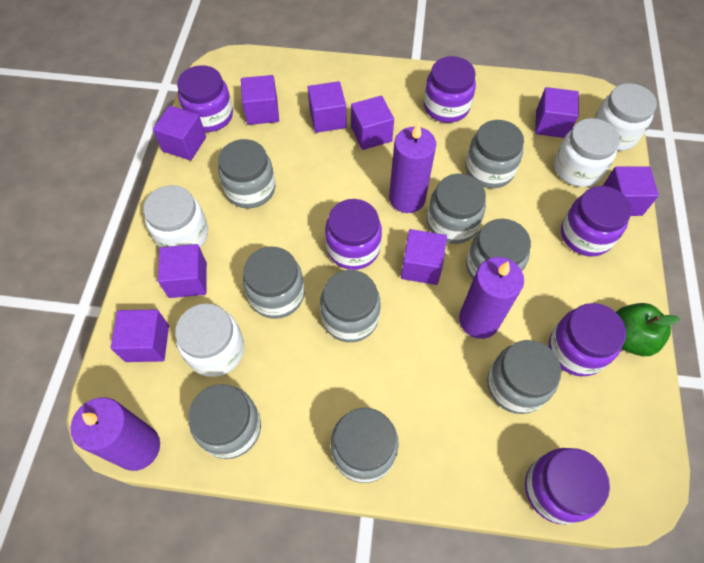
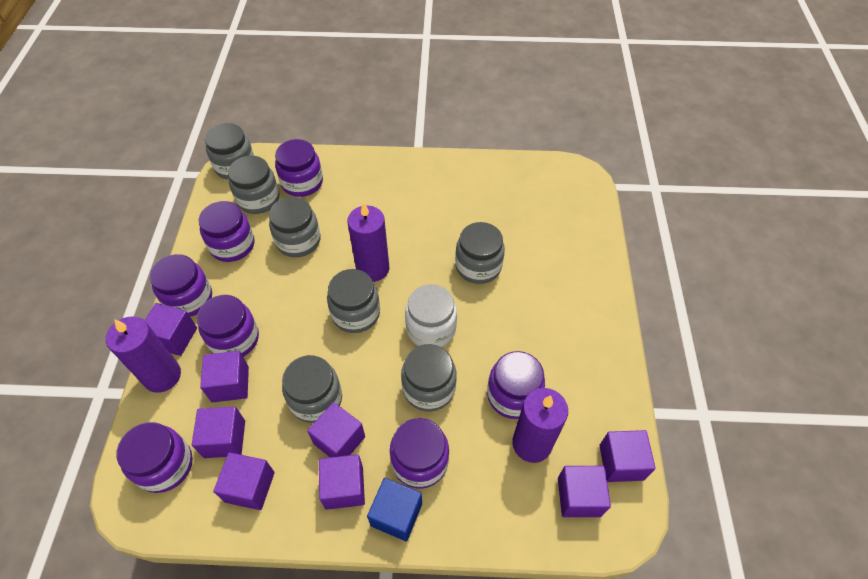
blue cube: 0 -> 1
green apple: 1 -> 0
grey jar: 9 -> 7
purple cube: 9 -> 8
purple jar: 6 -> 7
white jar: 4 -> 1

